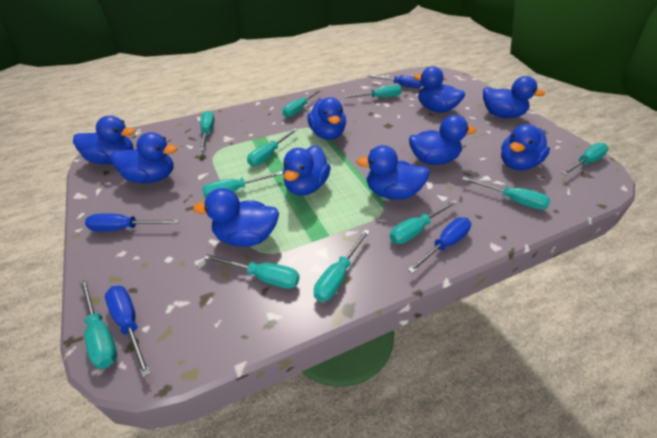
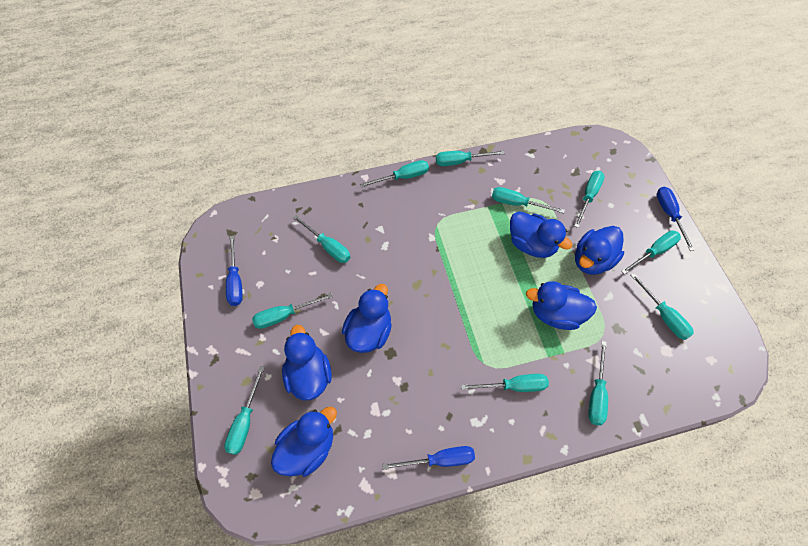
blue duck: 10 -> 6
blue screwdriver: 4 -> 3

